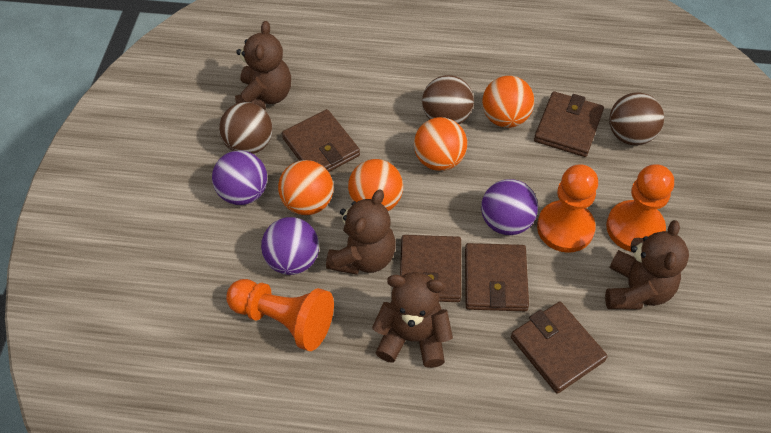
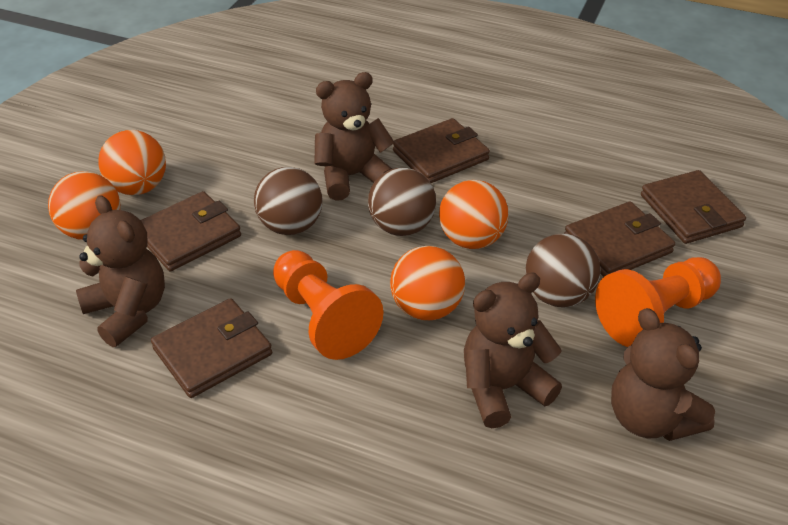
orange pawn: 3 -> 2
purple ball: 3 -> 0

